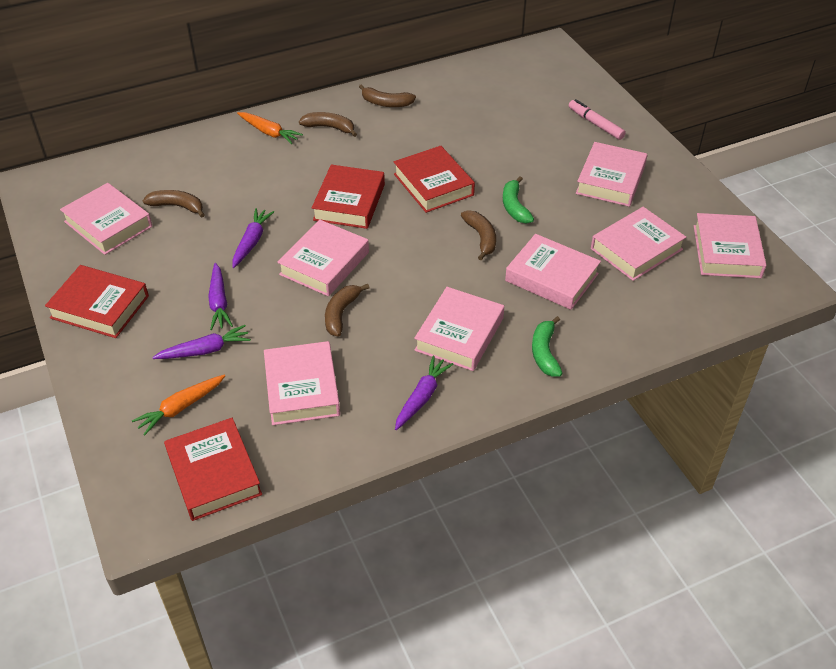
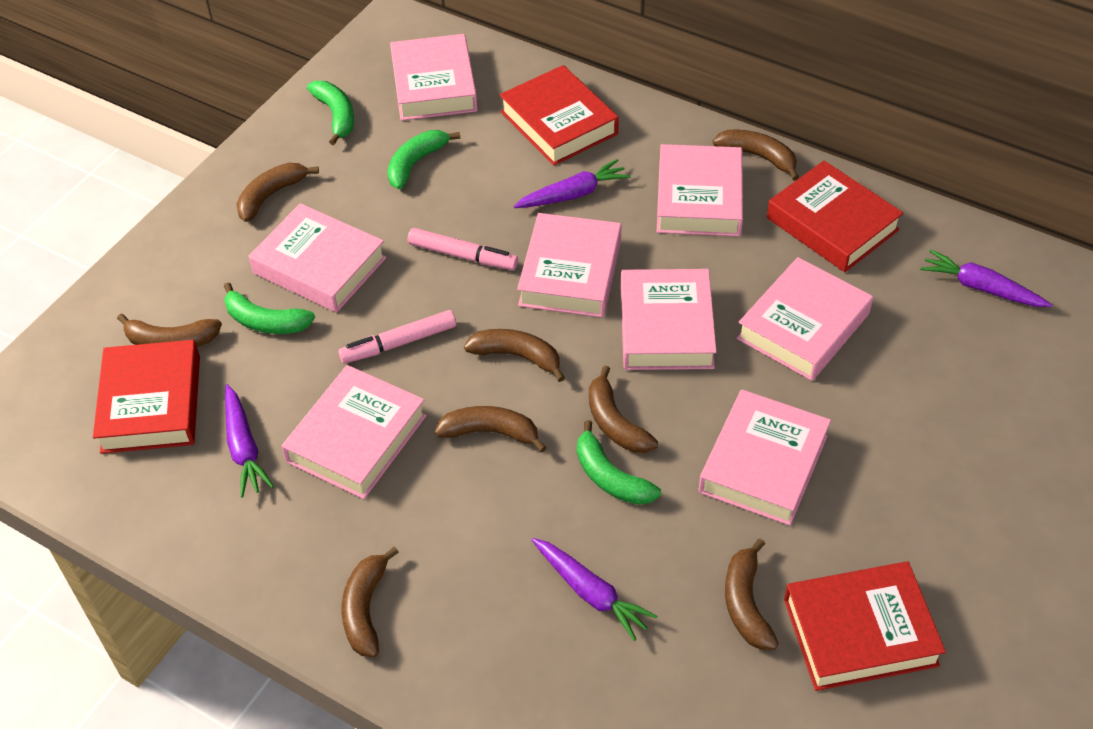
brown banana: 5 -> 8
green banana: 2 -> 4
orange carrot: 2 -> 0
pink marker: 1 -> 2

